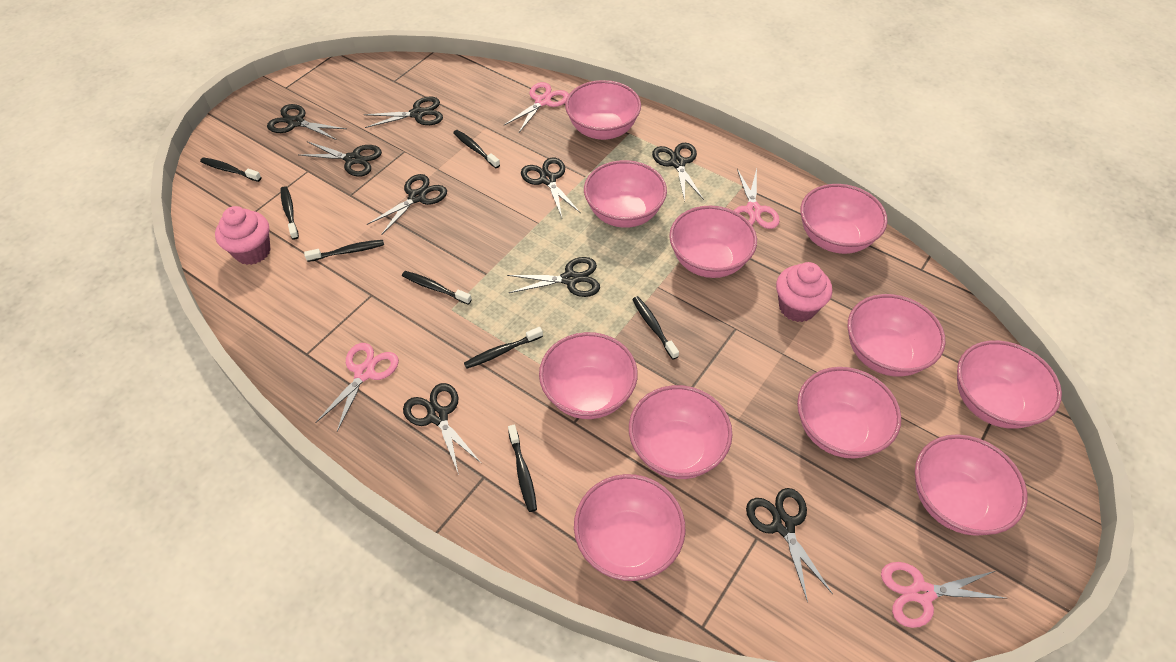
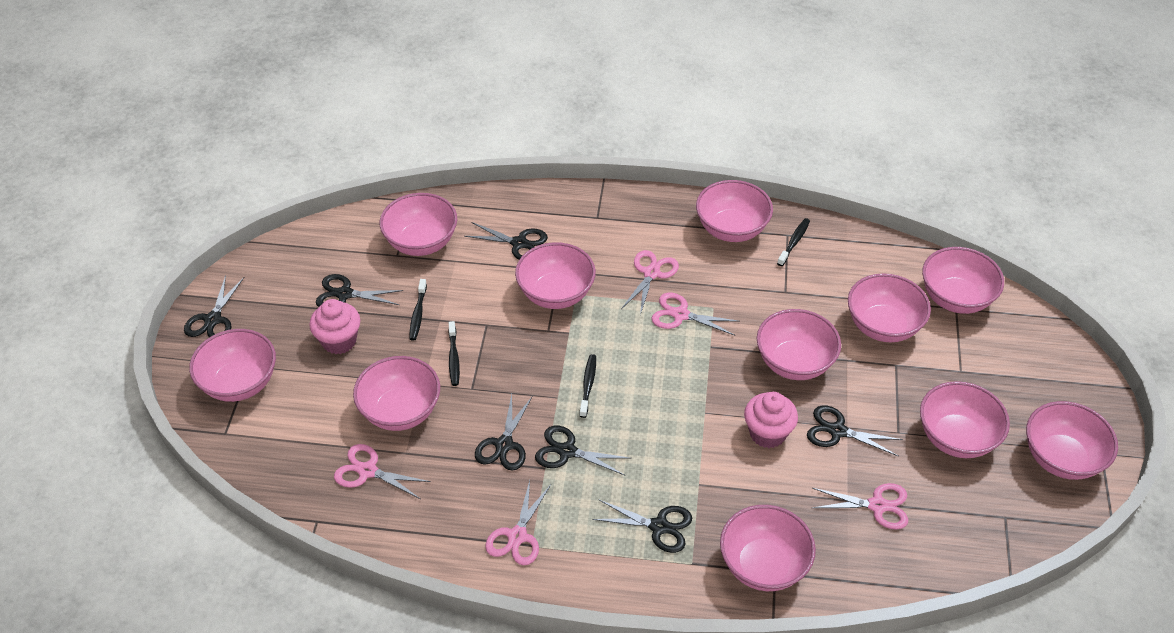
black scissors: 9 -> 7
black toothbrush: 8 -> 4
pink scissors: 4 -> 5

